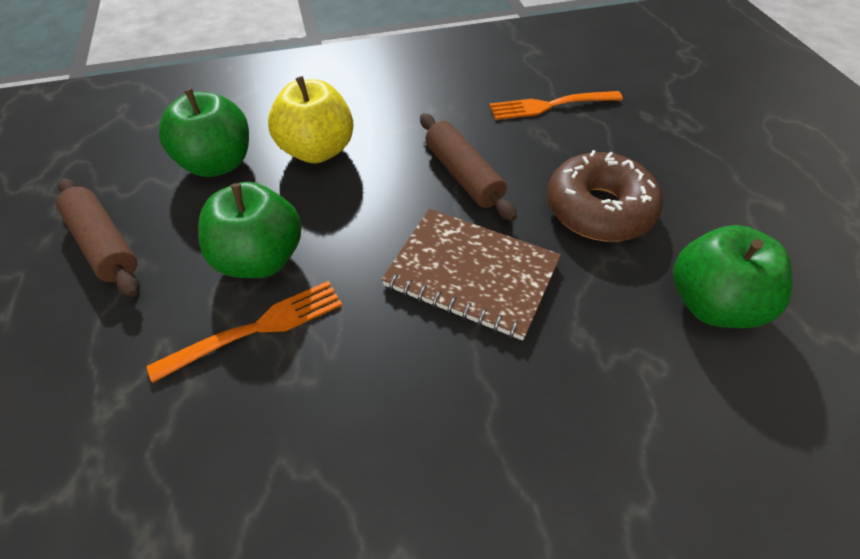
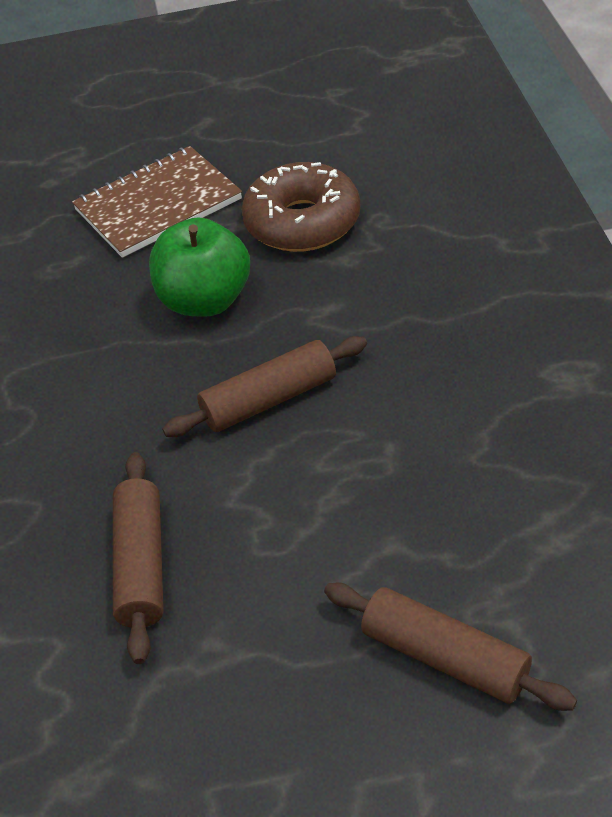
brown rolling pin: 2 -> 3
green apple: 3 -> 1
orange fork: 2 -> 0
yellow apple: 1 -> 0

